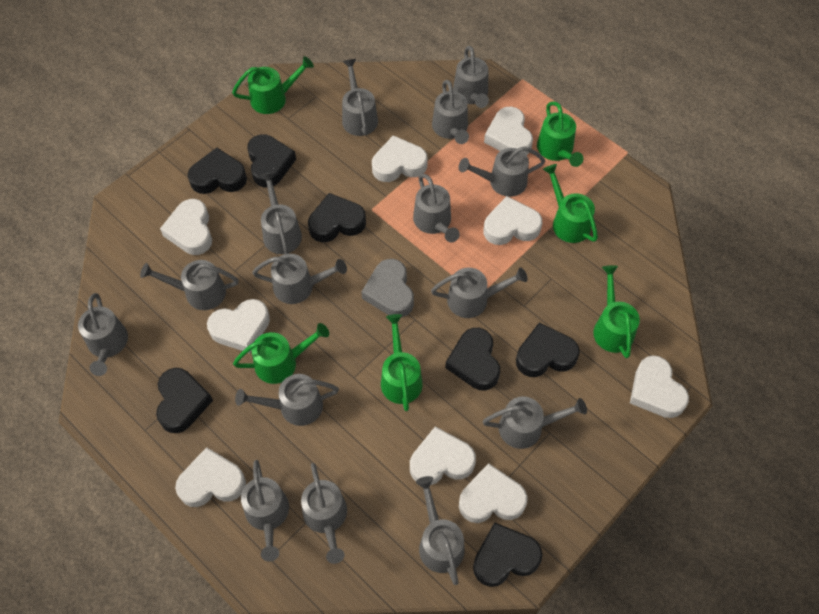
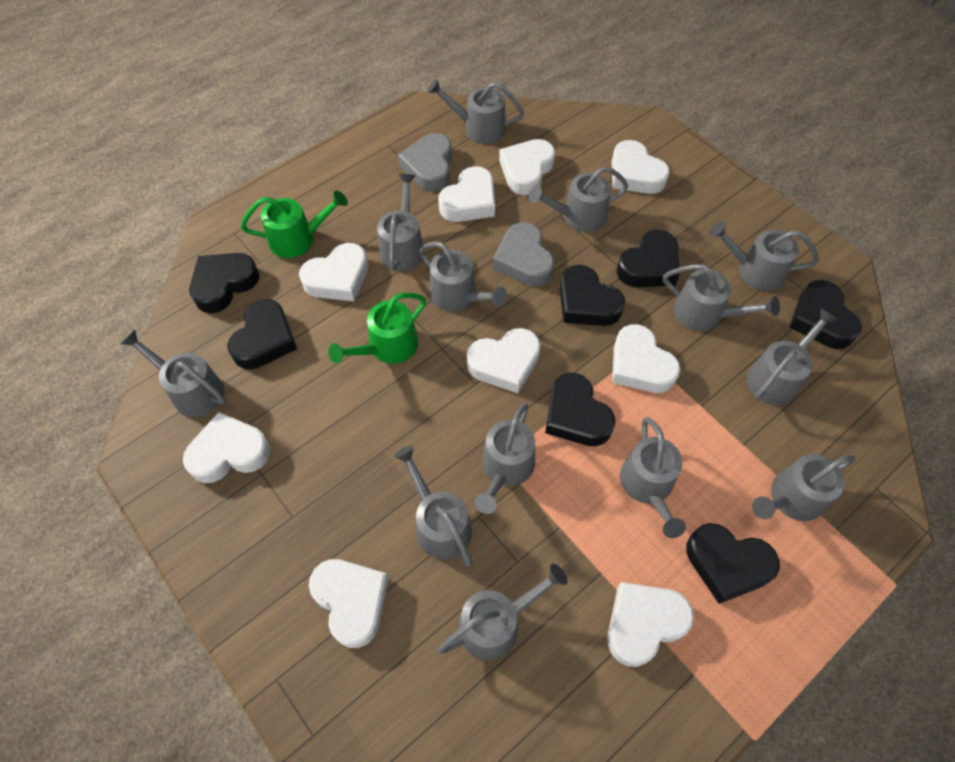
green watering can: 6 -> 2
grey heart: 1 -> 2
grey watering can: 15 -> 13

